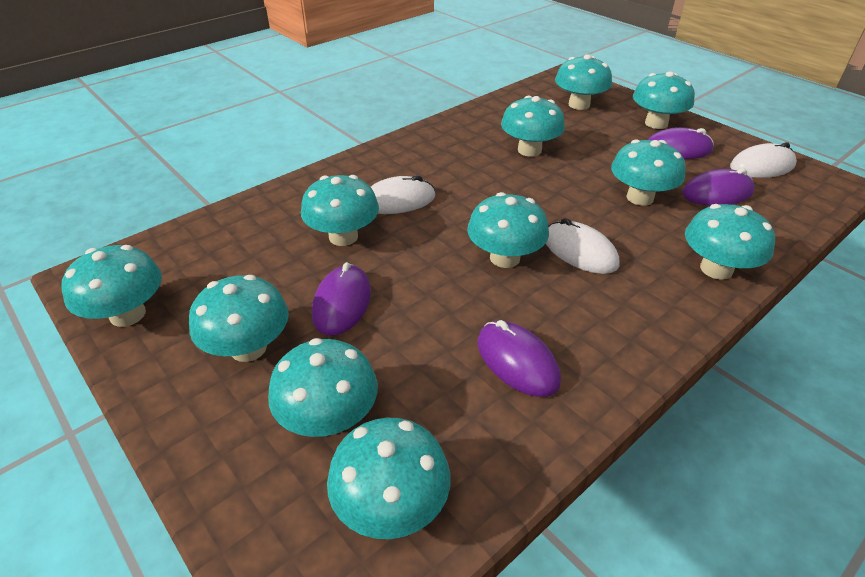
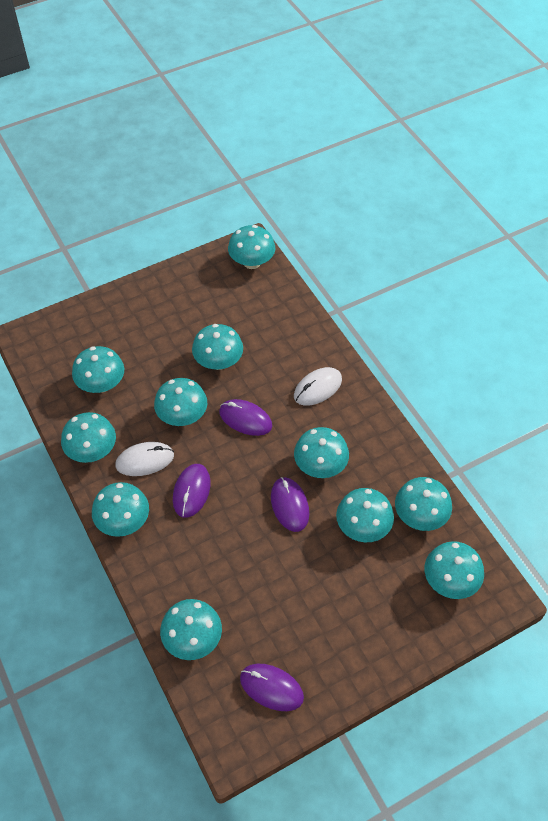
white mouse: 3 -> 2

